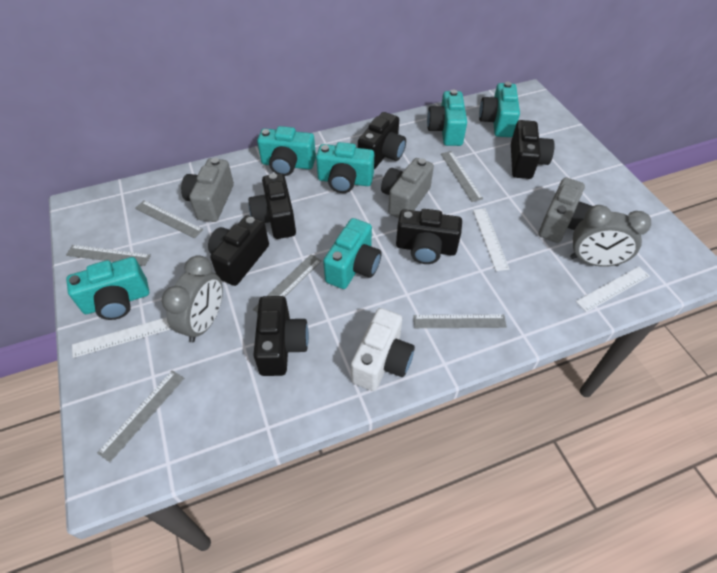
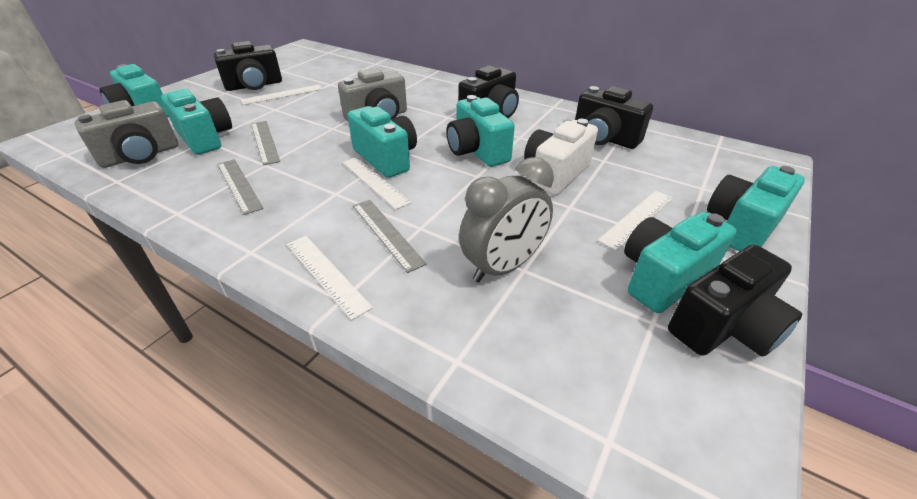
black camera: 6 -> 4
grey camera: 3 -> 2
grey clock: 2 -> 1
grey ruler: 6 -> 3
white ruler: 3 -> 4

